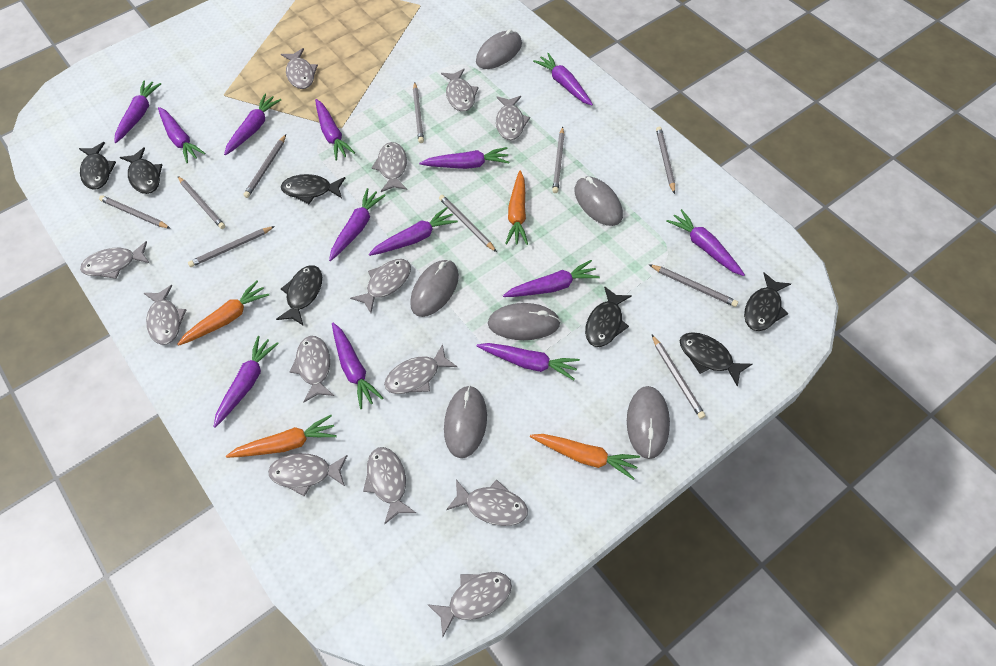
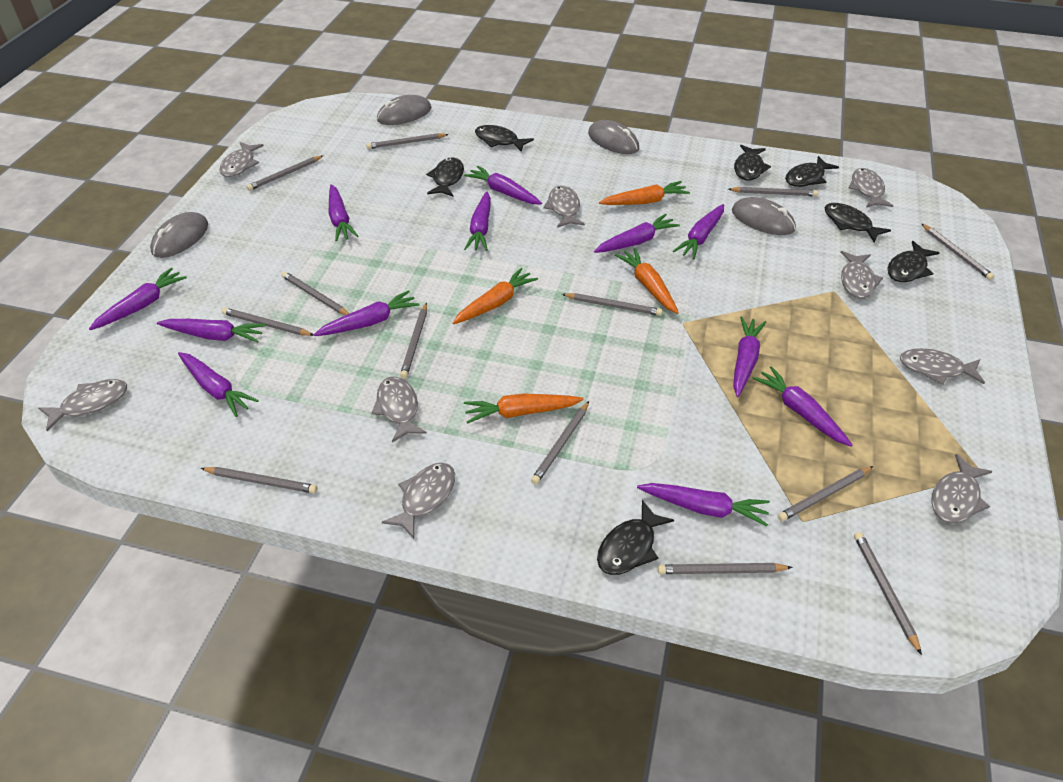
grey fish: 13 -> 9
grey mouse: 6 -> 4
grey pencil: 10 -> 13
purple carrot: 13 -> 12

